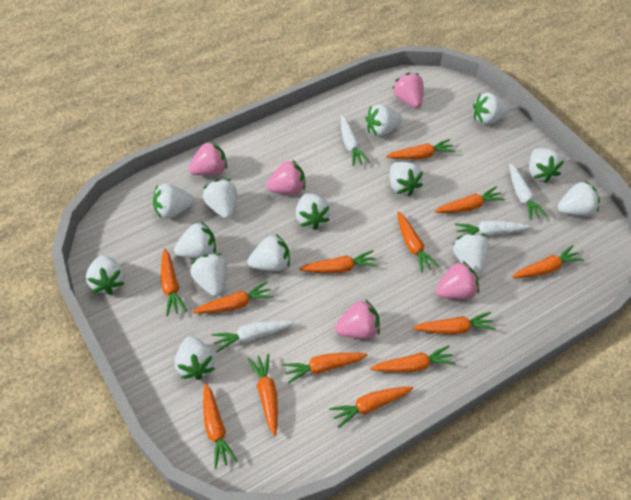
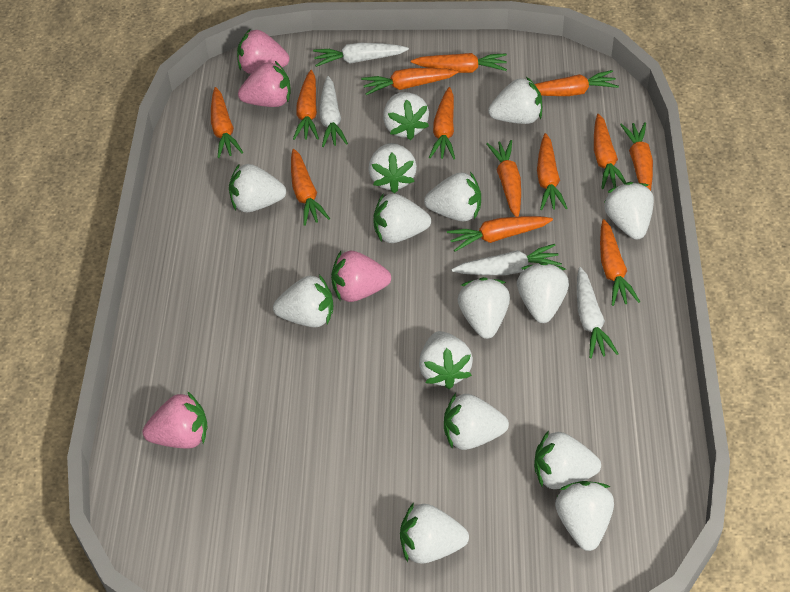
pink strawberry: 5 -> 4
white strawberry: 14 -> 15

